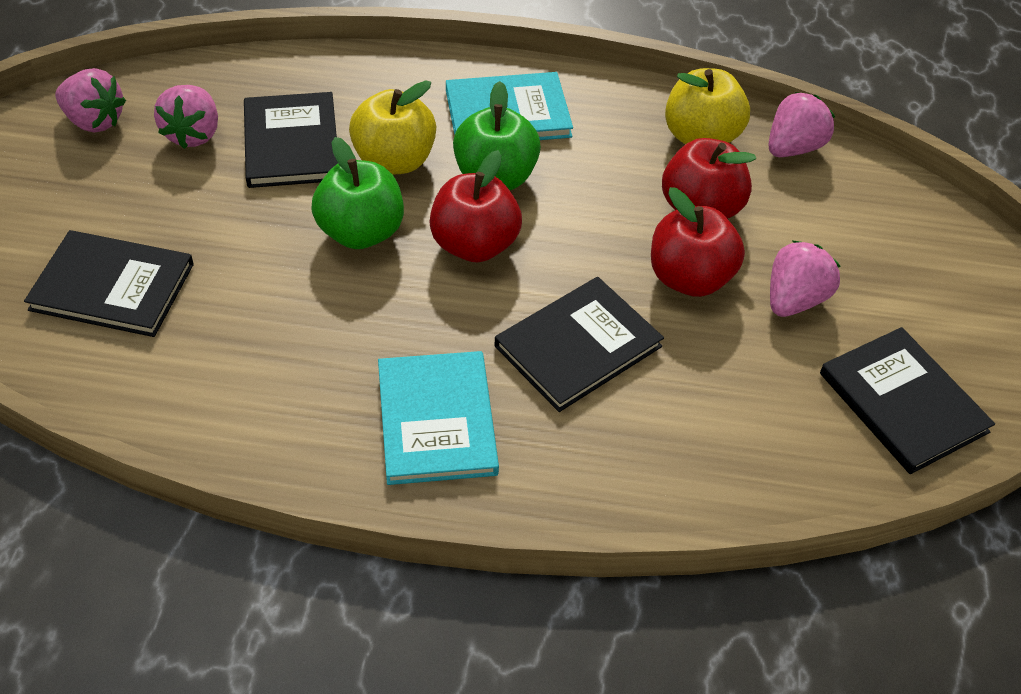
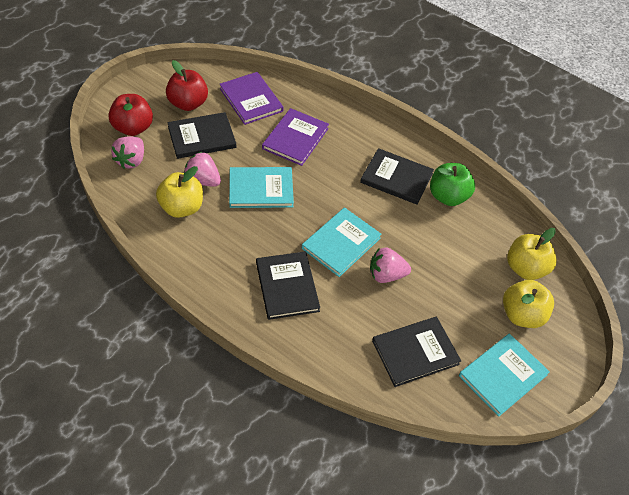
green apple: 2 -> 1
pink strawberry: 4 -> 3
purple book: 0 -> 2
red apple: 3 -> 2
turquoise book: 2 -> 3
yellow apple: 2 -> 3

